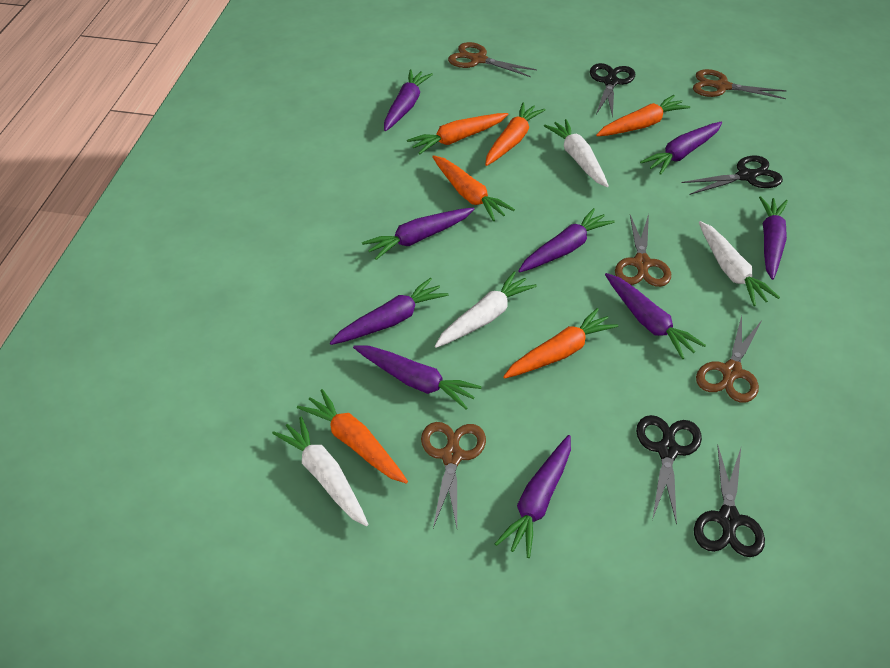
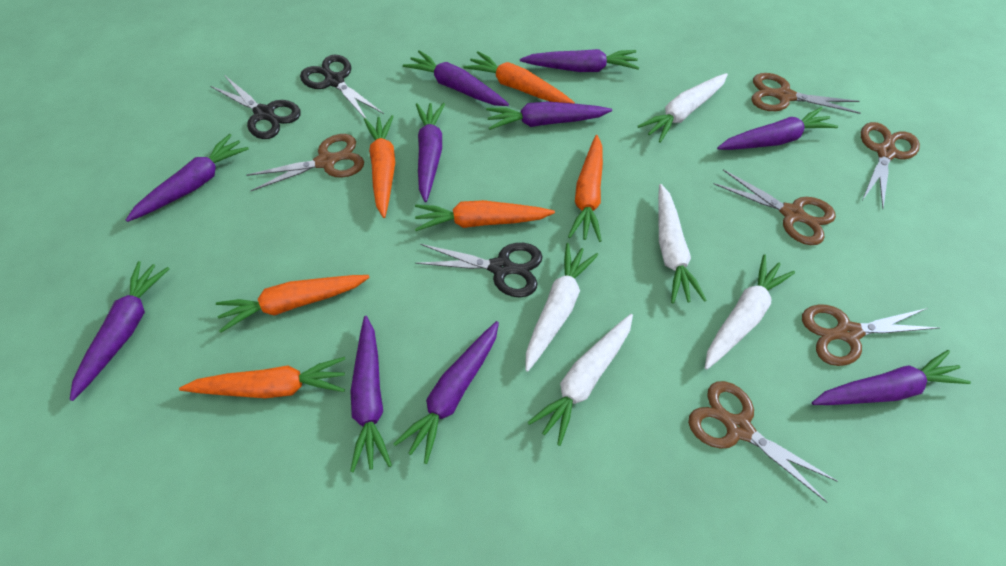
black scissors: 4 -> 3
brown scissors: 5 -> 6
purple carrot: 9 -> 10
white carrot: 4 -> 5

